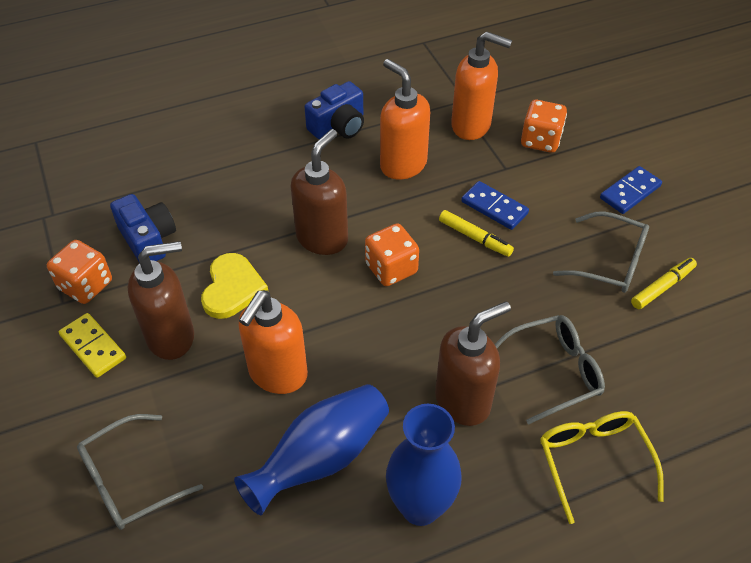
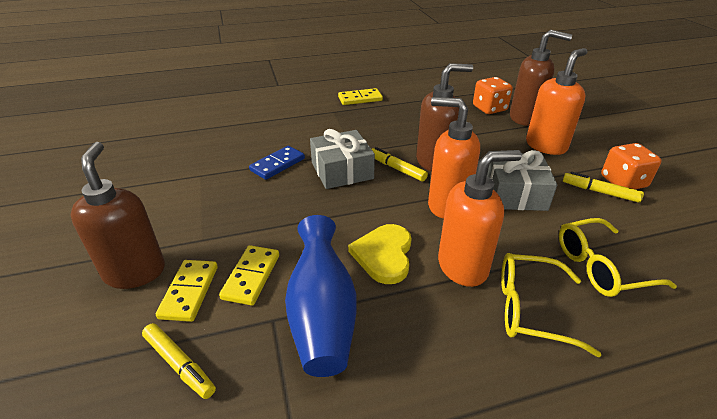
blue camera: 2 -> 0
blue domino: 2 -> 1
blue vase: 2 -> 1
grey gift: 0 -> 2
grey glasses: 3 -> 0
orange dice: 3 -> 2
yellow domino: 1 -> 3
yellow glasses: 1 -> 2
yellow marker: 2 -> 3

